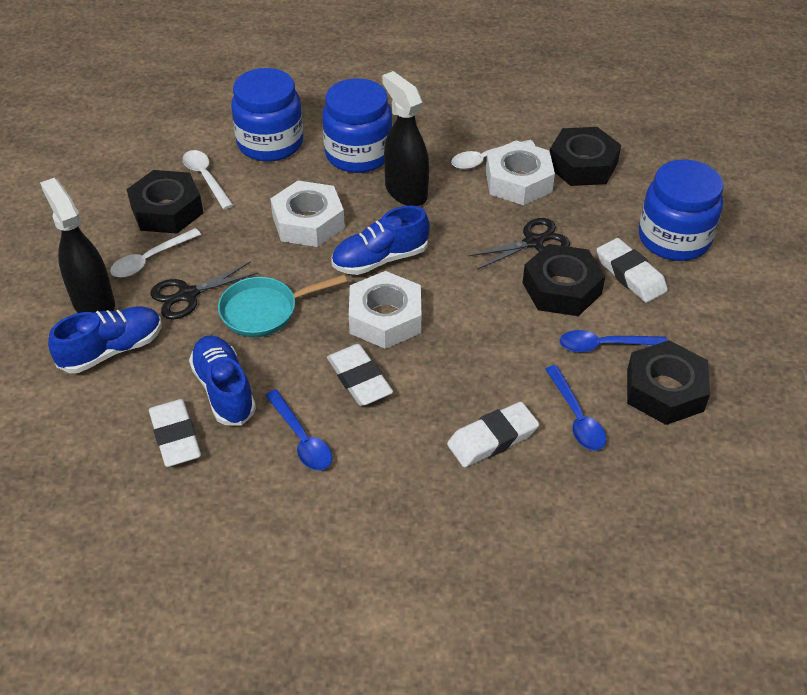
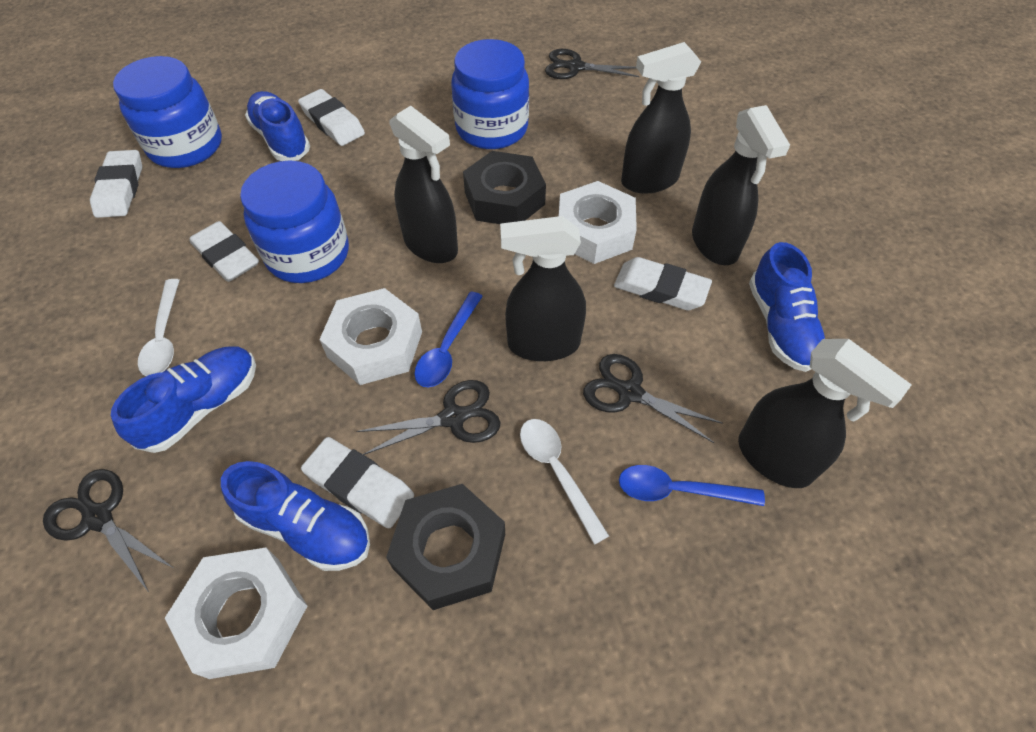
black nut: 4 -> 2
black scissors: 2 -> 4
black spray bottle: 2 -> 5
blue shoe: 3 -> 4
blue spoon: 3 -> 2
turquoise pan: 1 -> 0
white eraser: 4 -> 5
white spoon: 3 -> 2

